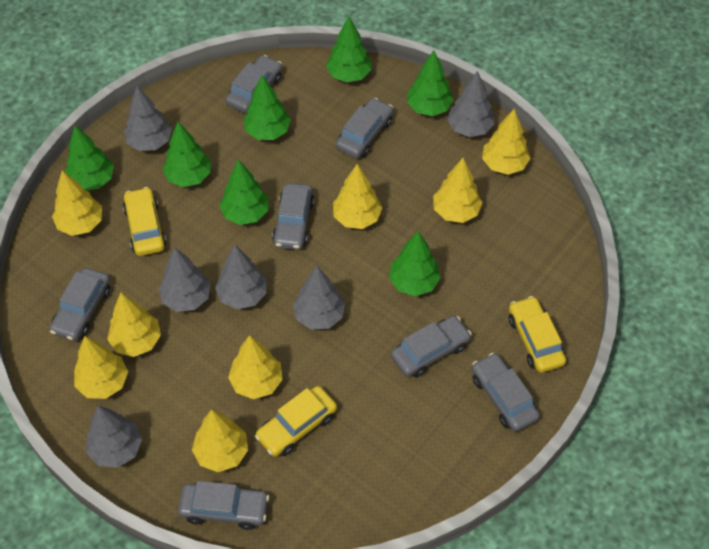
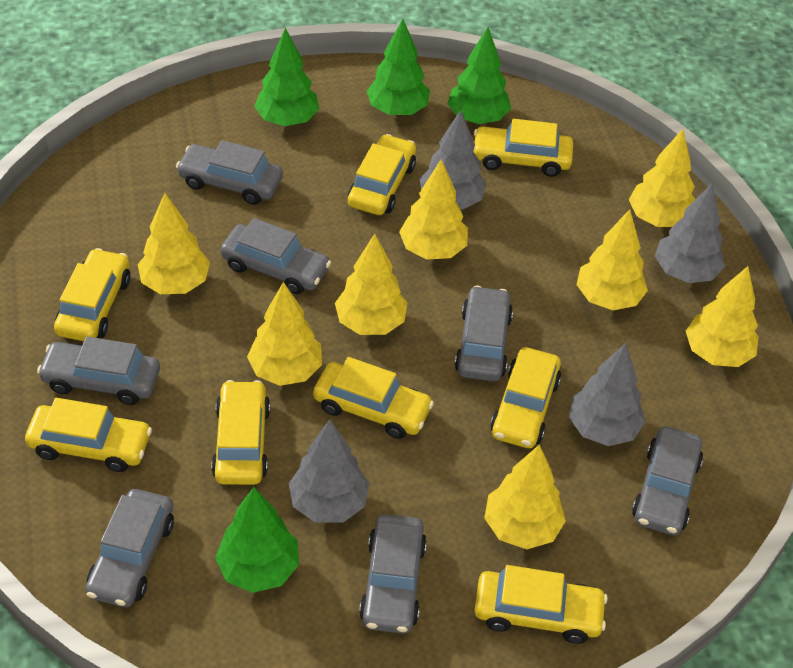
green tree: 7 -> 4
grey tree: 6 -> 4
yellow car: 3 -> 8

